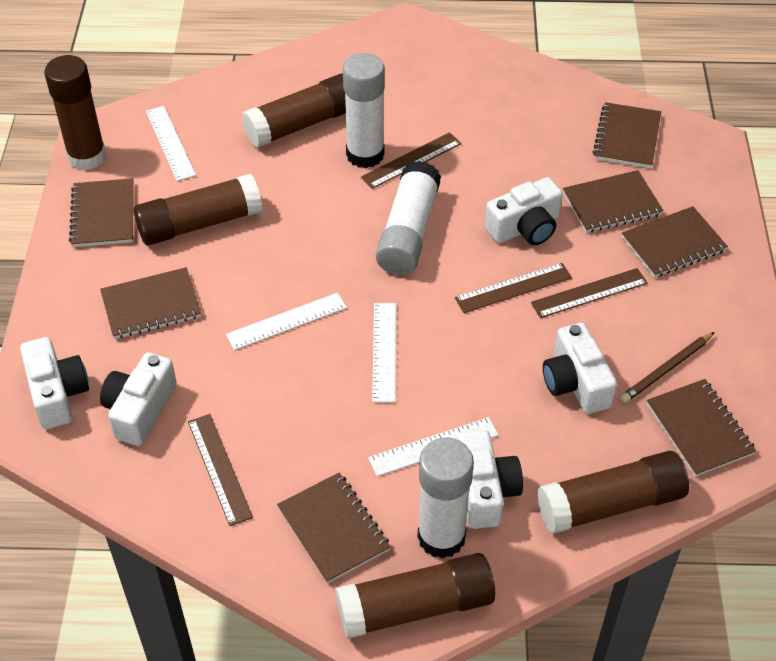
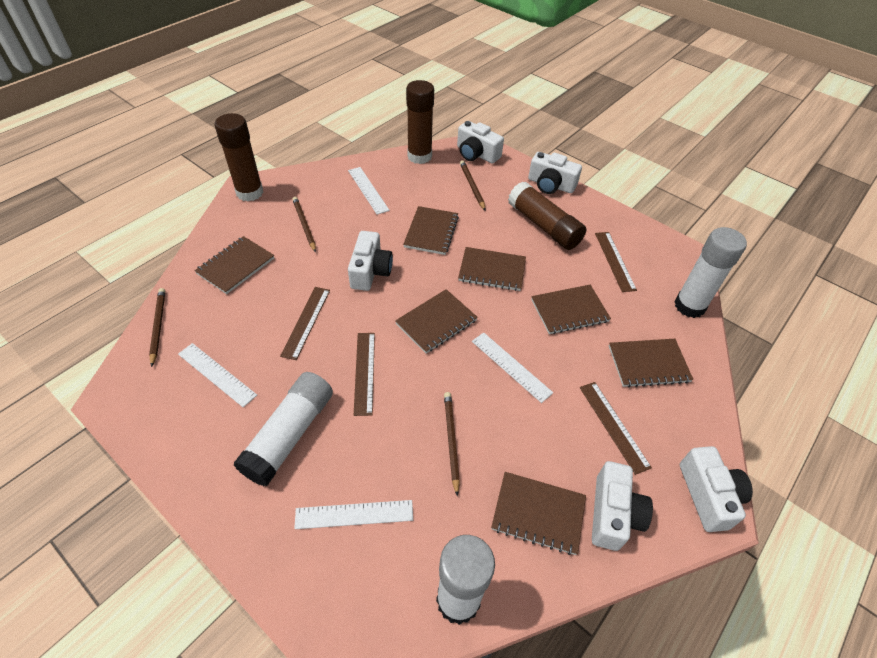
brown glue stick: 5 -> 3
brown pencil: 1 -> 4

